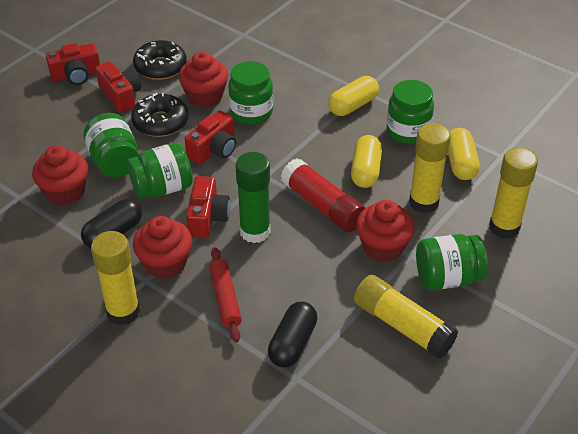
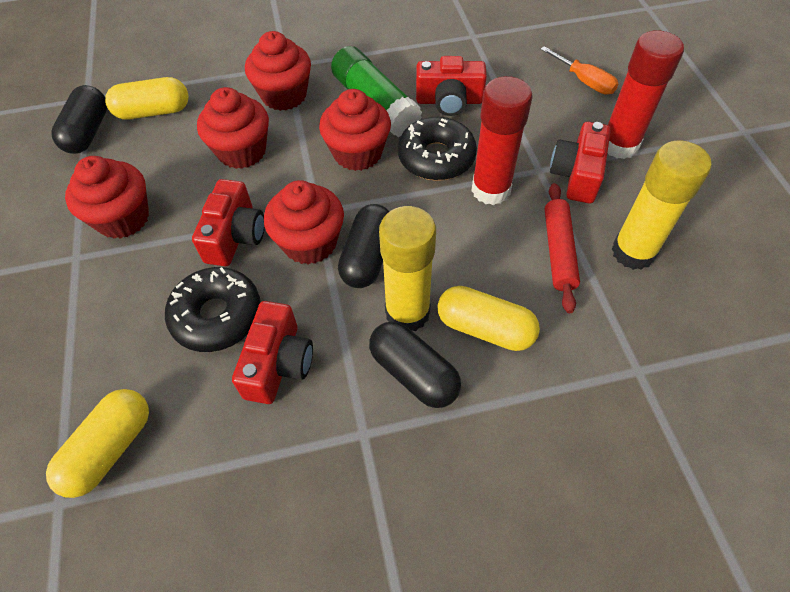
black capsule: 2 -> 3
green jar: 5 -> 0
orange screwdriver: 0 -> 1
red cupcake: 4 -> 5
red glue stick: 1 -> 2
yellow glue stick: 4 -> 2

